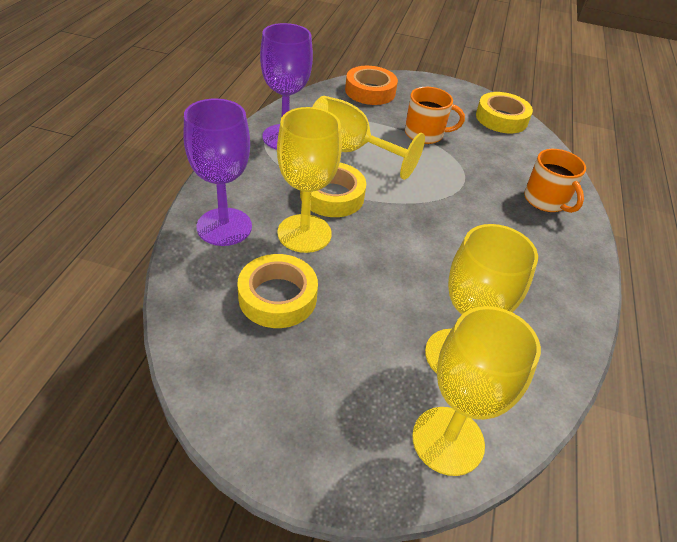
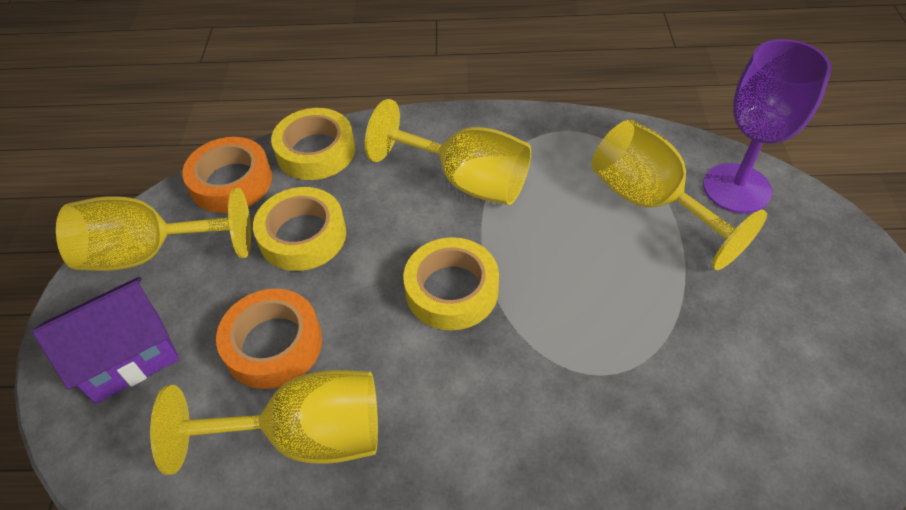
orange mug: 2 -> 0
orange tape: 1 -> 2
purple goblet: 2 -> 1
purple house: 0 -> 1

